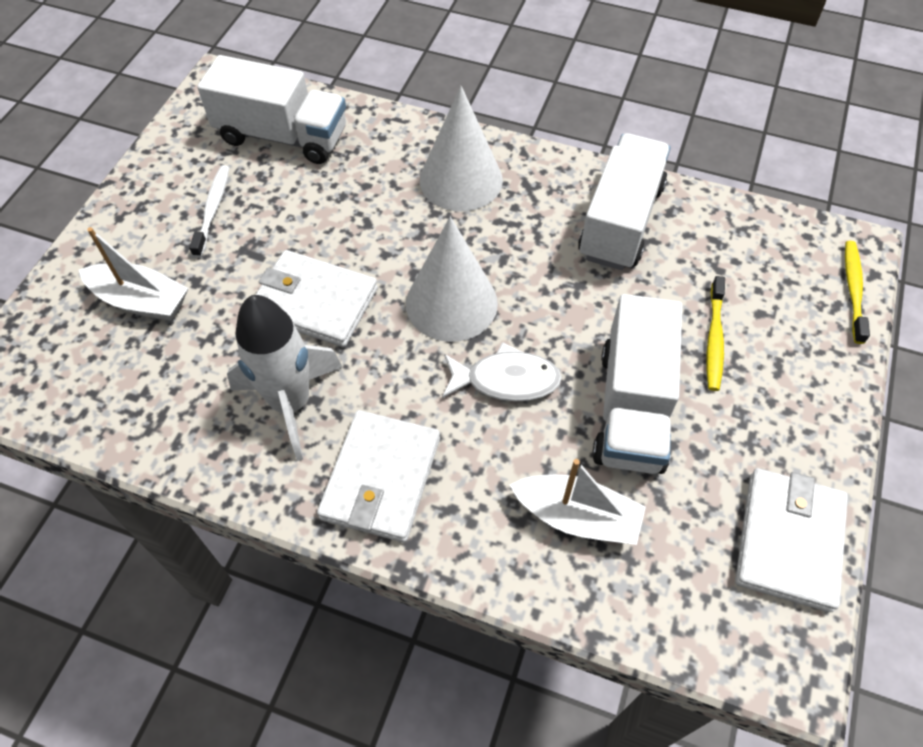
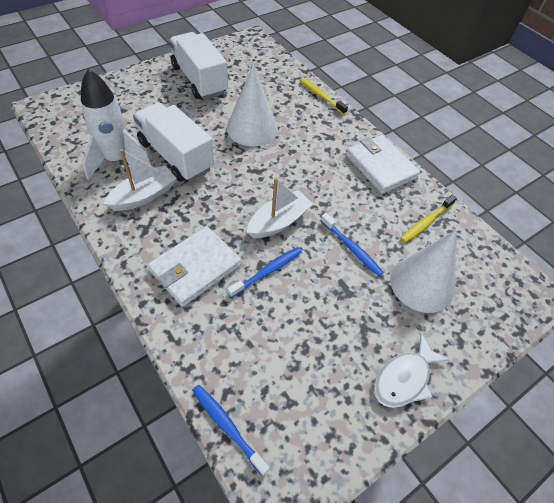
blue toothbrush: 0 -> 3
white toothbrush: 1 -> 0
white truck: 3 -> 2
white wallet: 3 -> 2

